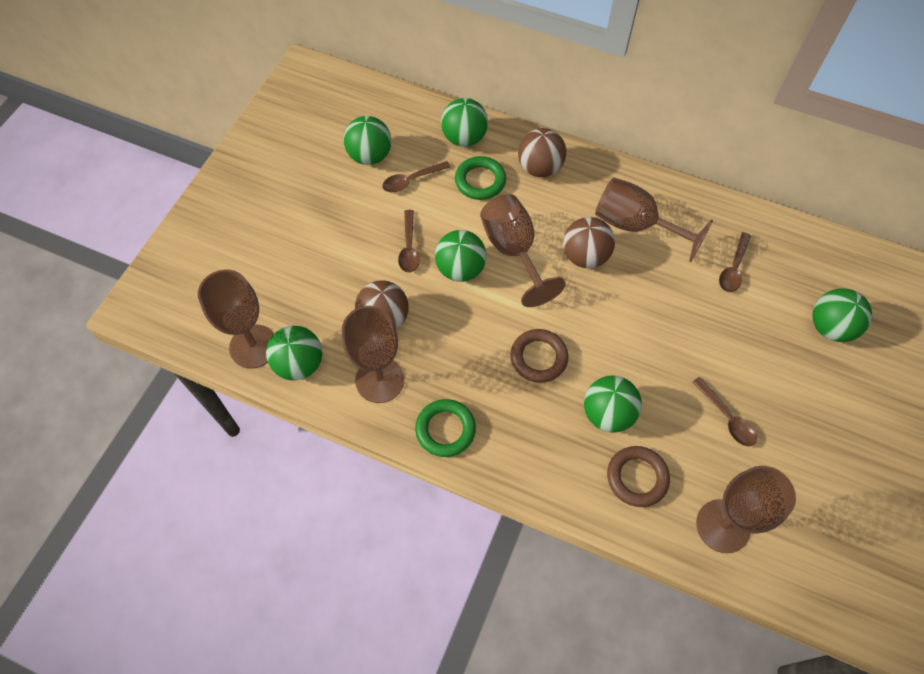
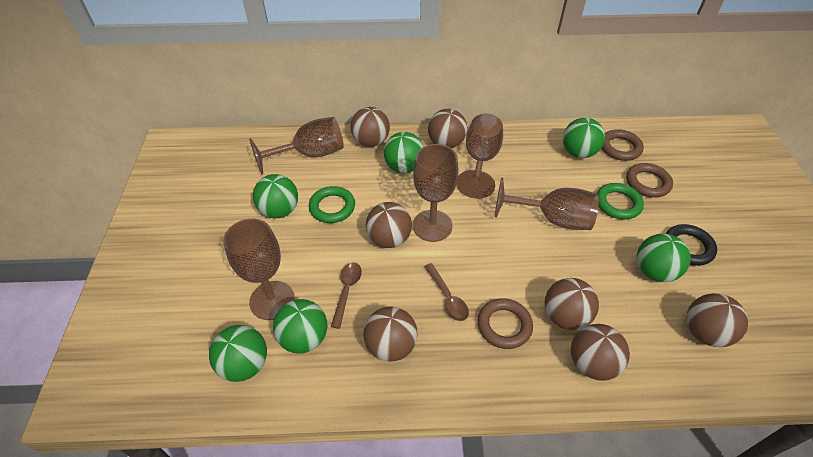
black ring: 0 -> 1
brown ball: 3 -> 7
brown ring: 2 -> 3
brown spoon: 4 -> 2

